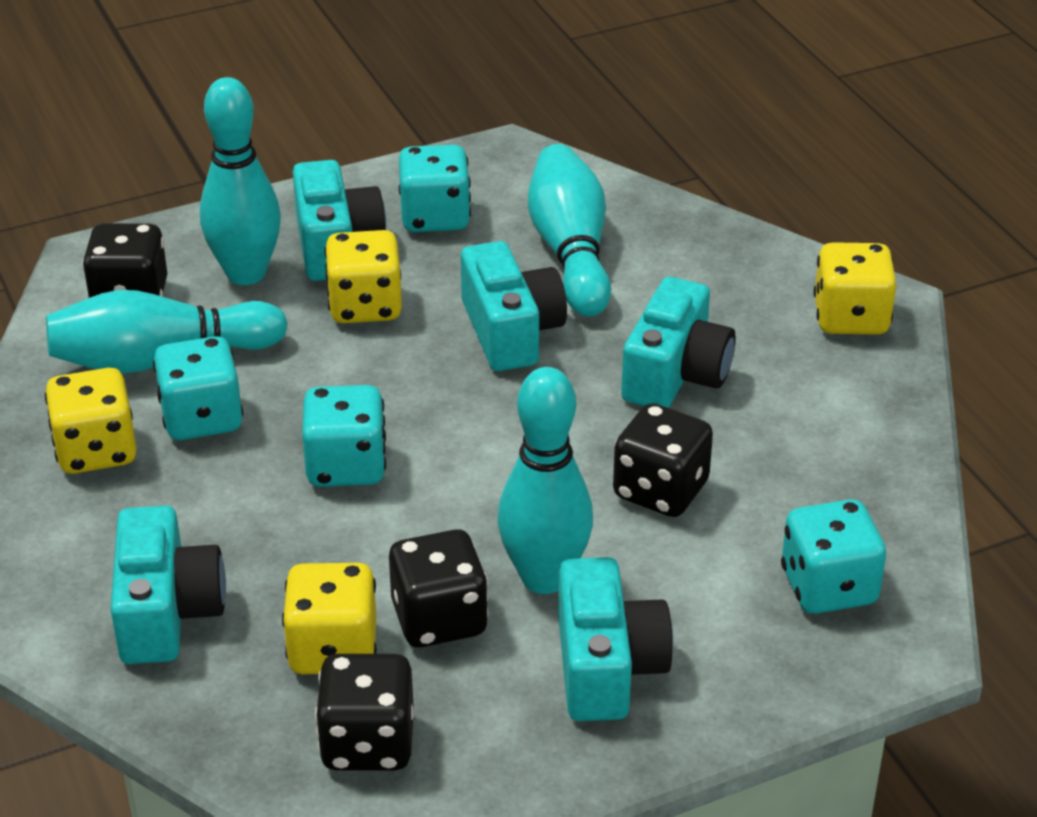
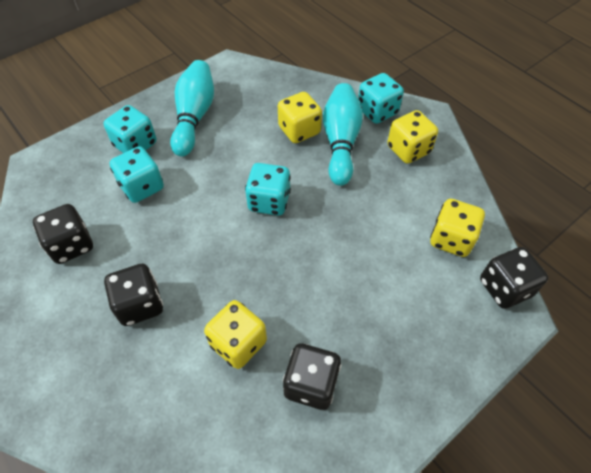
turquoise bowling pin: 4 -> 2
turquoise camera: 5 -> 0

